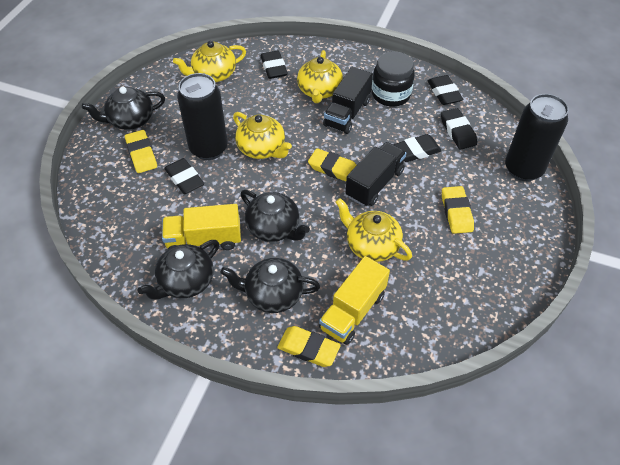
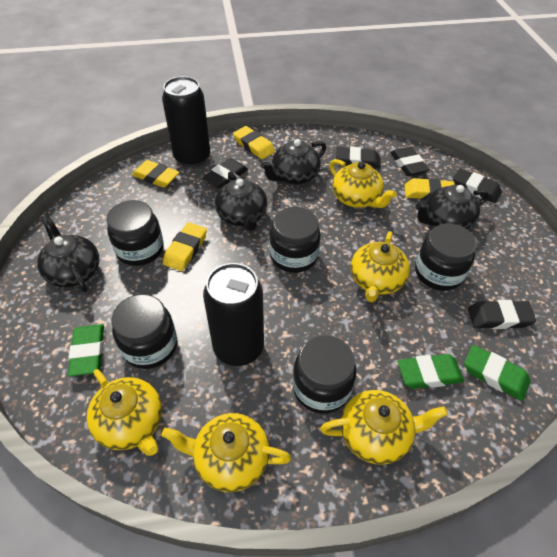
black jar: 1 -> 5
black truck: 2 -> 0
green eraser: 0 -> 3
yellow teapot: 4 -> 5
yellow truck: 2 -> 0

